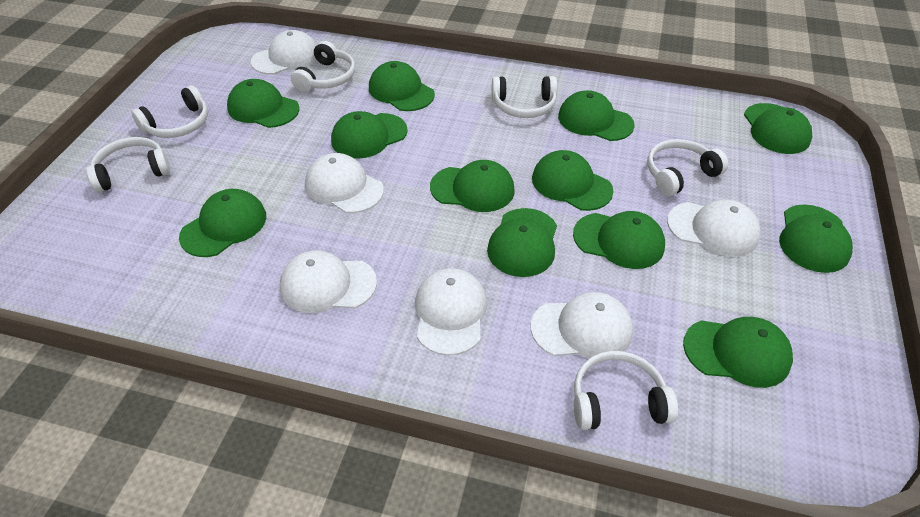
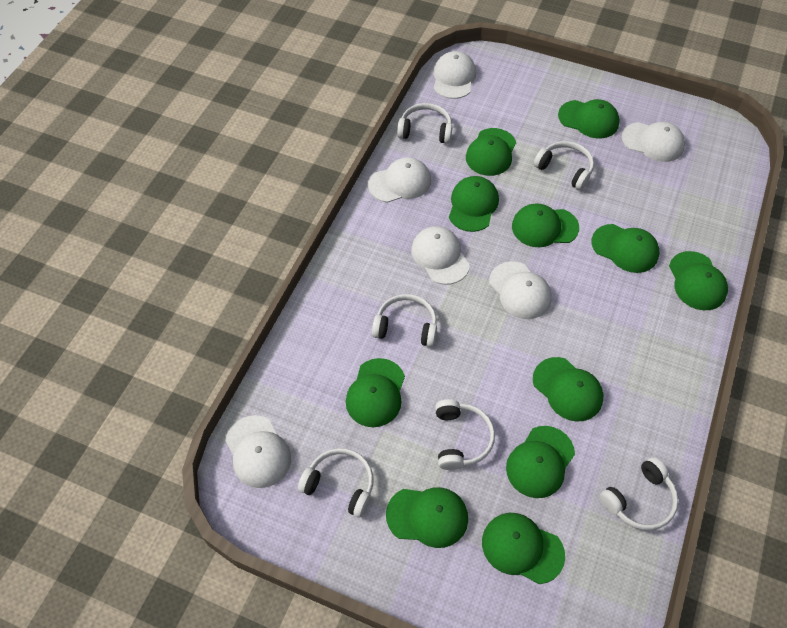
green cap: 12 -> 11

